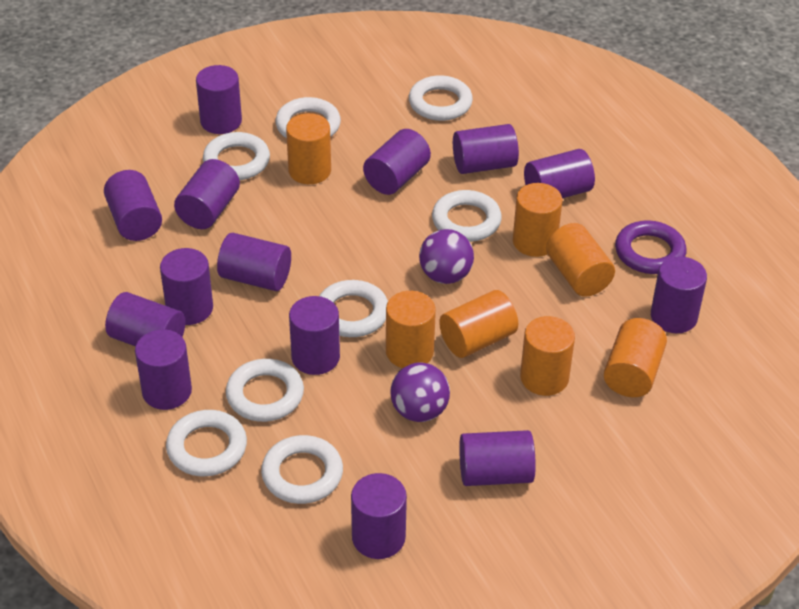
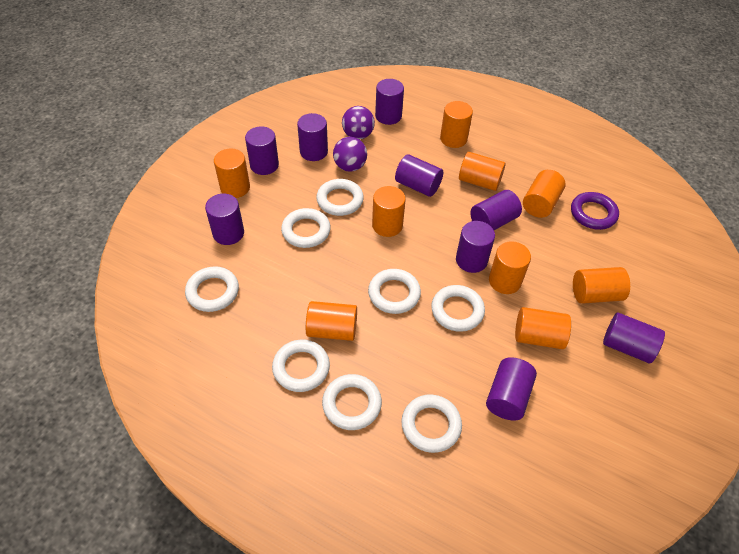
orange cylinder: 7 -> 9
purple cylinder: 14 -> 9

